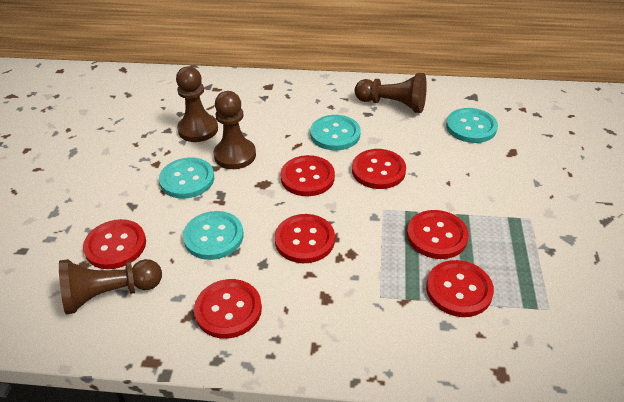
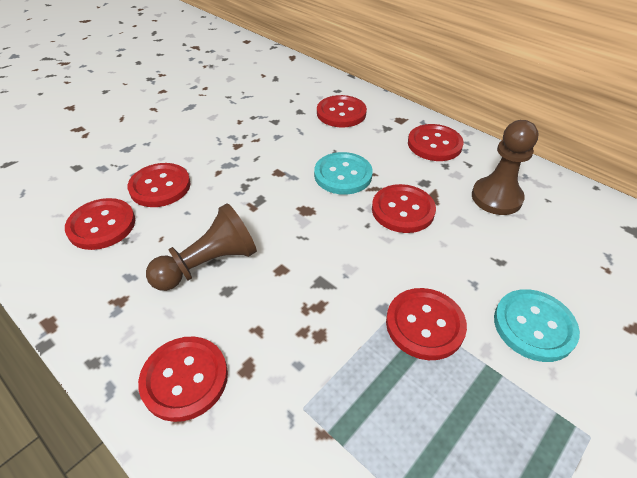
brown pawn: 4 -> 2
turquoise button: 4 -> 2

